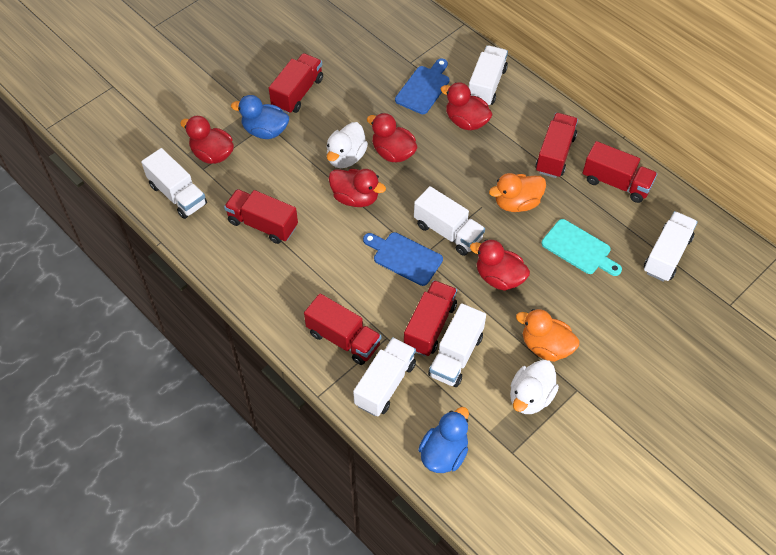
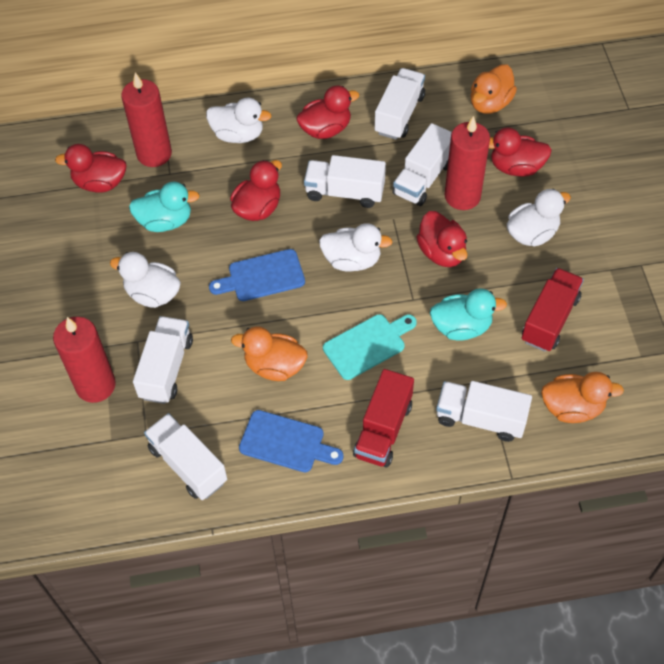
blue duck: 2 -> 0
orange duck: 2 -> 3
red candle: 0 -> 3
red truck: 6 -> 2
turquoise duck: 0 -> 2
white duck: 2 -> 4

